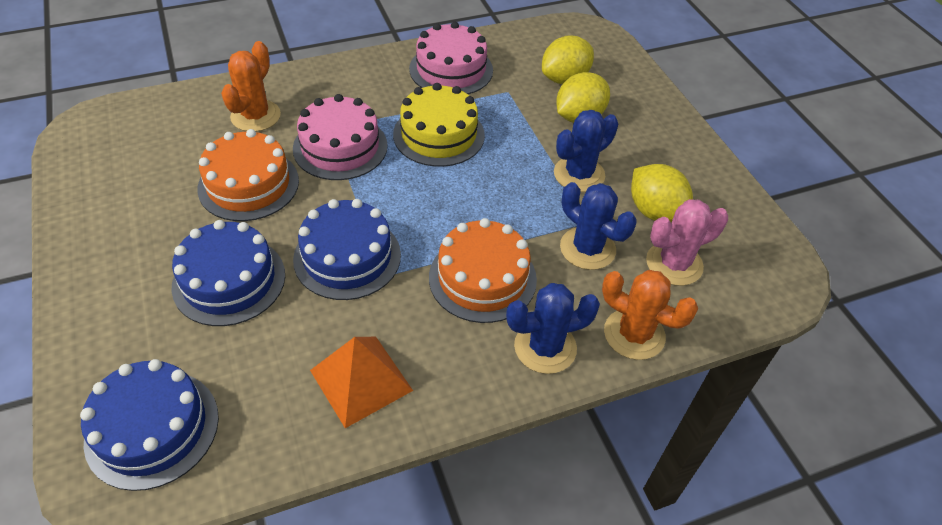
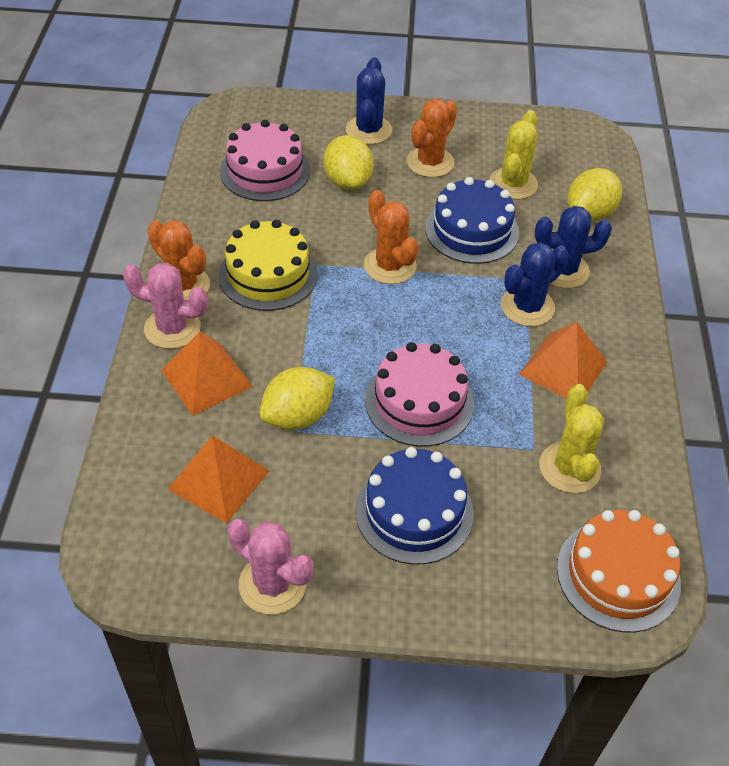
blue cake: 3 -> 2
orange cactus: 2 -> 3
orange cake: 2 -> 1
orange pyramid: 1 -> 3
pink cactus: 1 -> 2
yellow cactus: 0 -> 2

